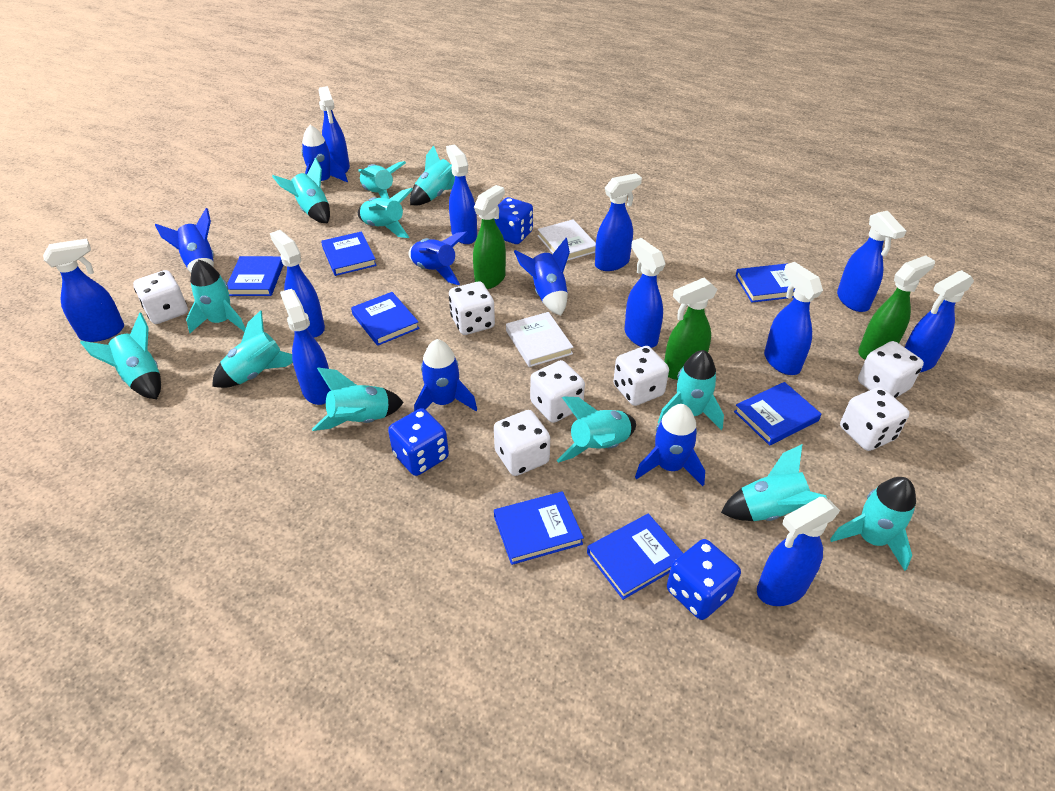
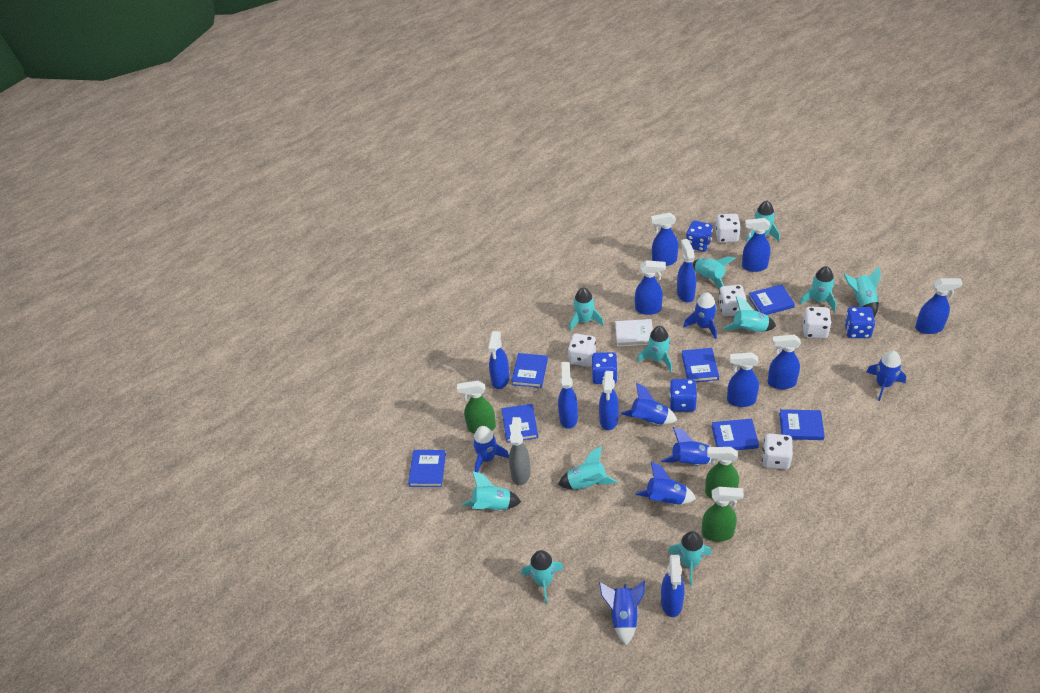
blue dice: 3 -> 4
blue rocket: 6 -> 7
grey spray bottle: 0 -> 1
turquoise rocket: 12 -> 11
white book: 2 -> 1
white dice: 7 -> 5

